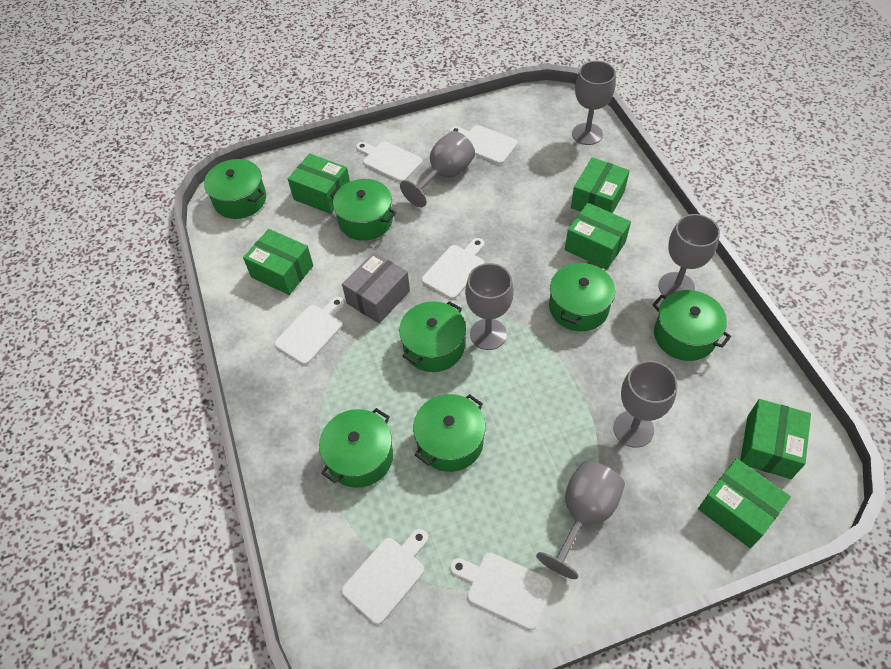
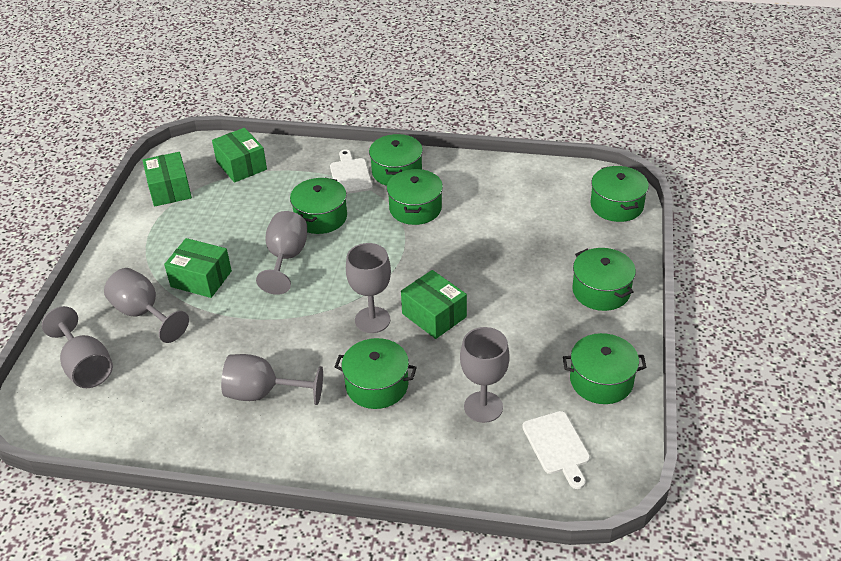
green box: 6 -> 4
grey box: 1 -> 0
white cutting board: 6 -> 2

